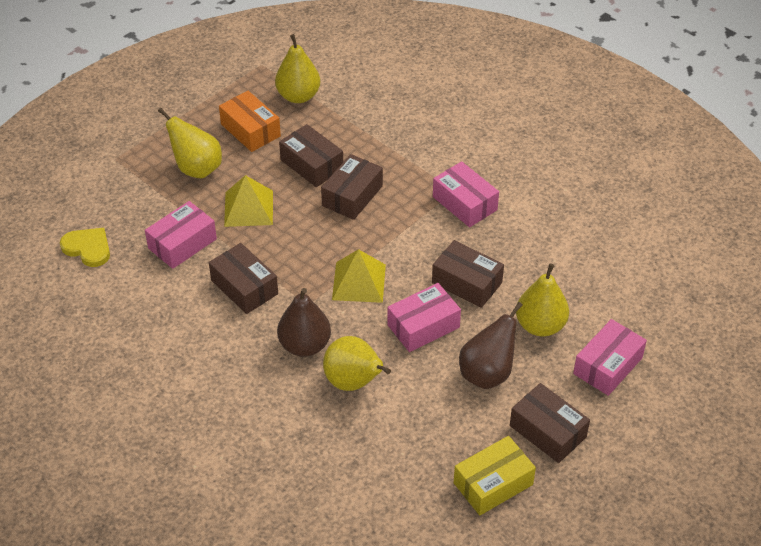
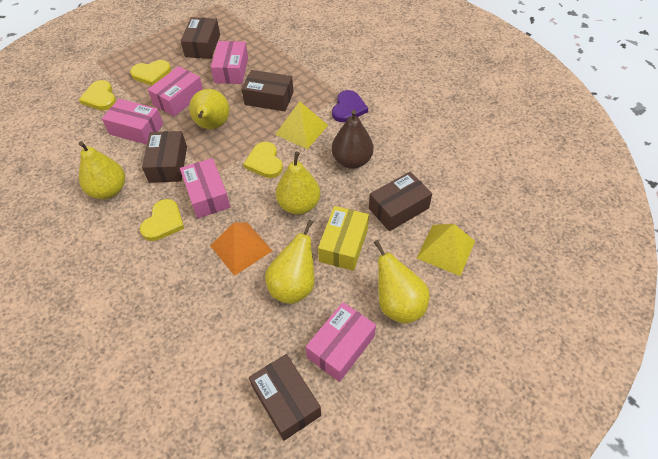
brown pear: 2 -> 1
orange box: 1 -> 0
orange pyramid: 0 -> 1
pink box: 4 -> 5
purple heart: 0 -> 1
yellow heart: 1 -> 4
yellow pear: 4 -> 5

